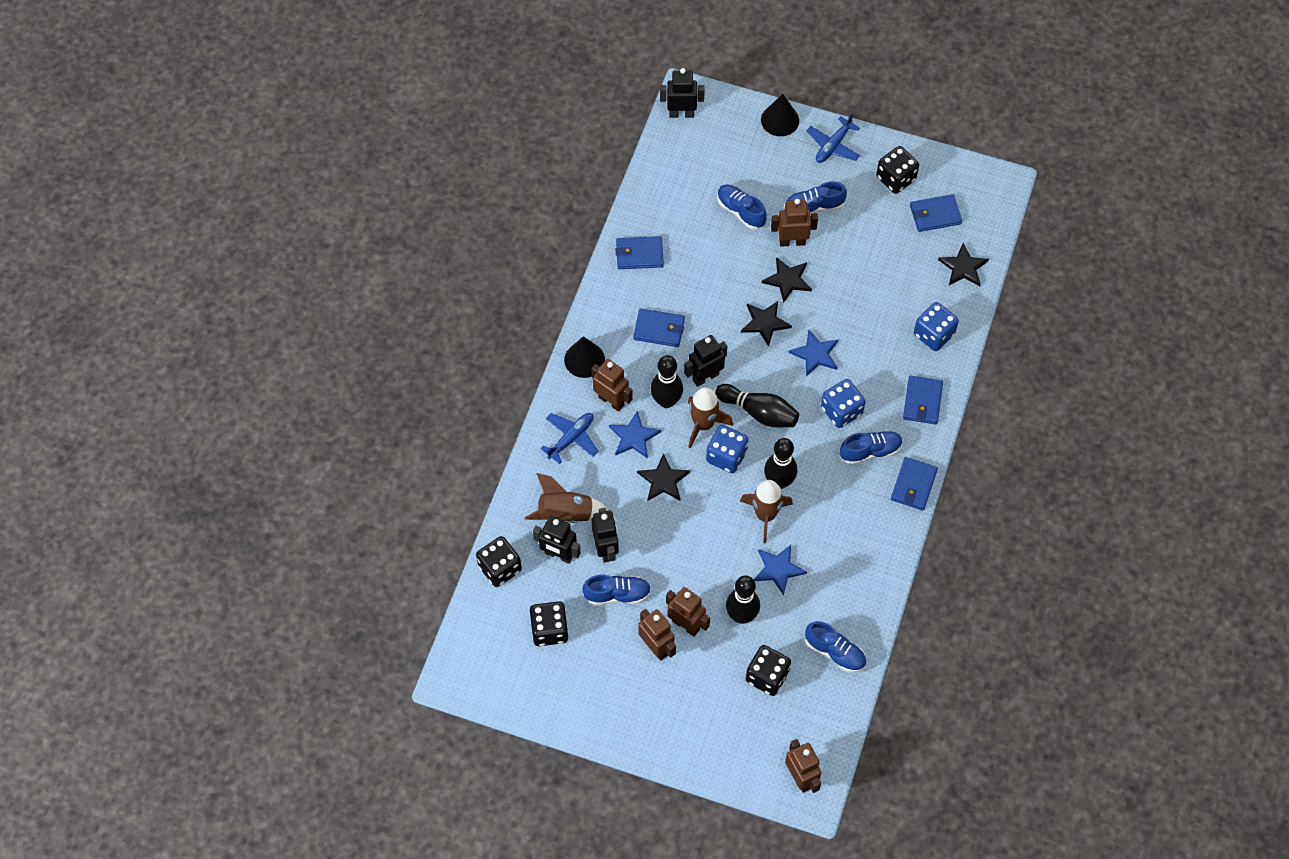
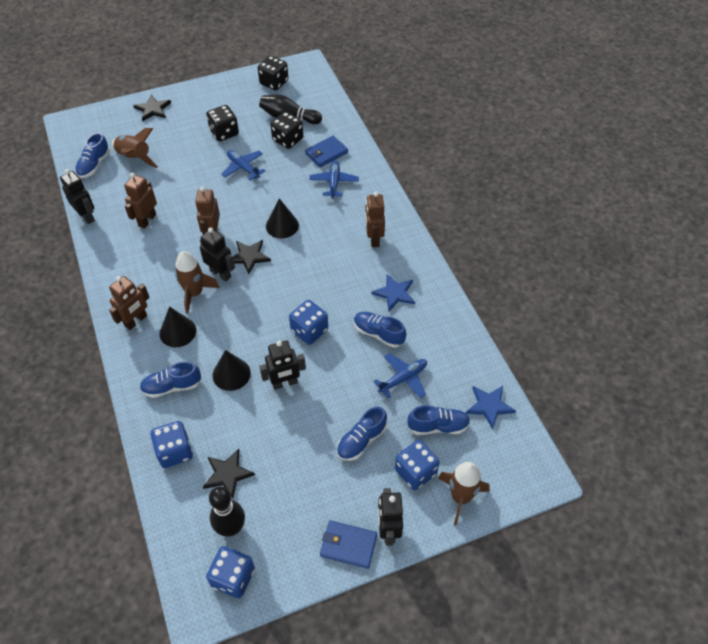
black bowling pin: 4 -> 2
black cone: 2 -> 3
black dice: 4 -> 3
black star: 4 -> 3
blue dice: 3 -> 4
blue plane: 2 -> 3
blue star: 3 -> 2
blue wallet: 5 -> 2
brown robot: 5 -> 4

